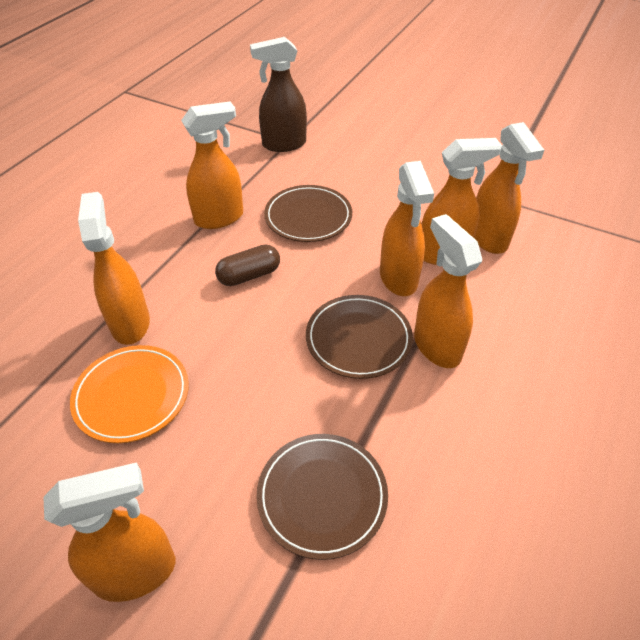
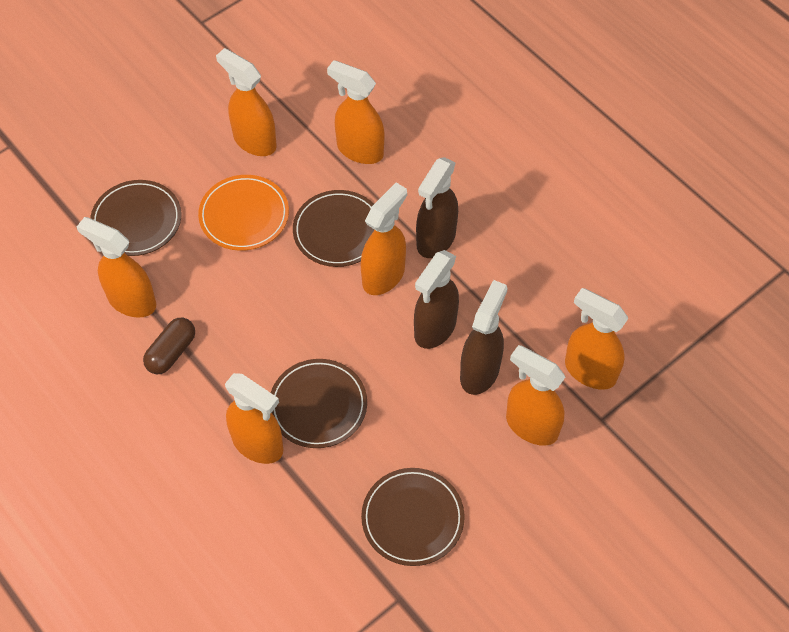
brown plate: 3 -> 4
brown spray bottle: 1 -> 3

